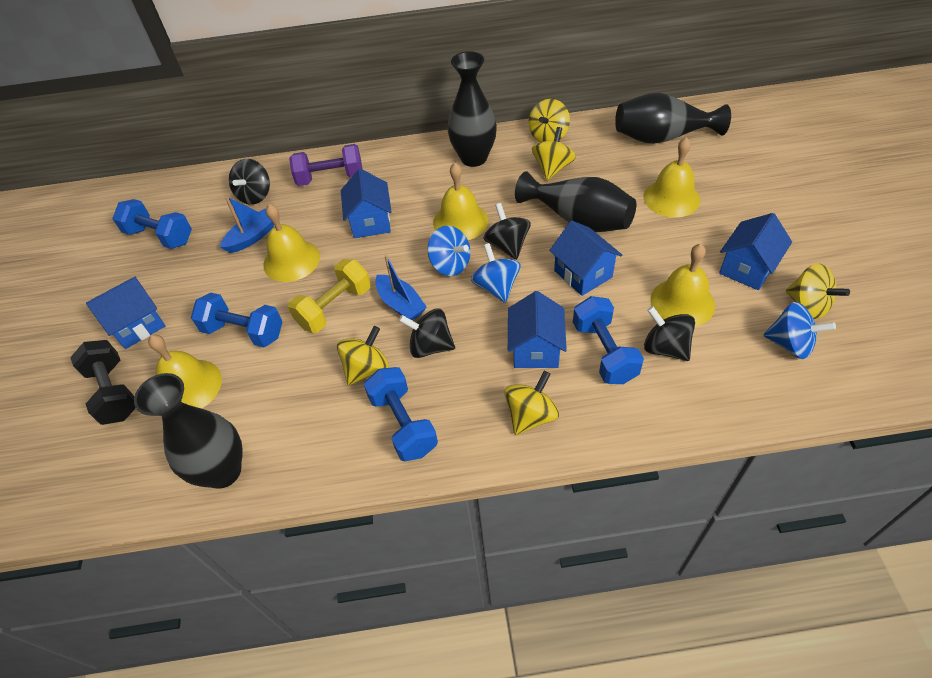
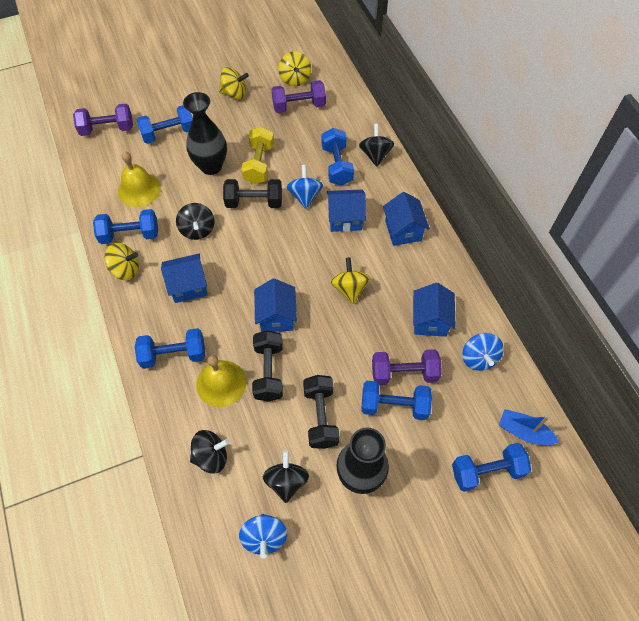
black dumbbell: 1 -> 3
black vase: 4 -> 2
blue boat: 2 -> 1
blue dumbbell: 4 -> 6
purple dumbbell: 1 -> 3
yellow bell: 5 -> 2
yellow spinning top: 5 -> 4

